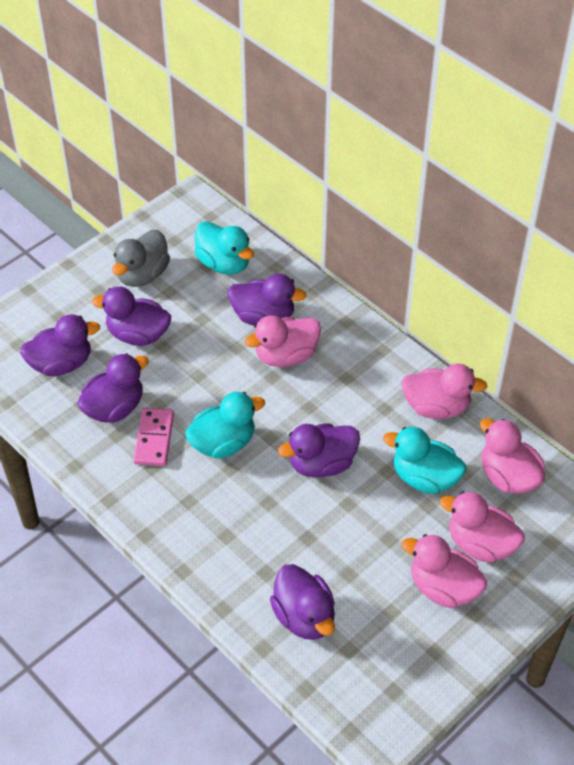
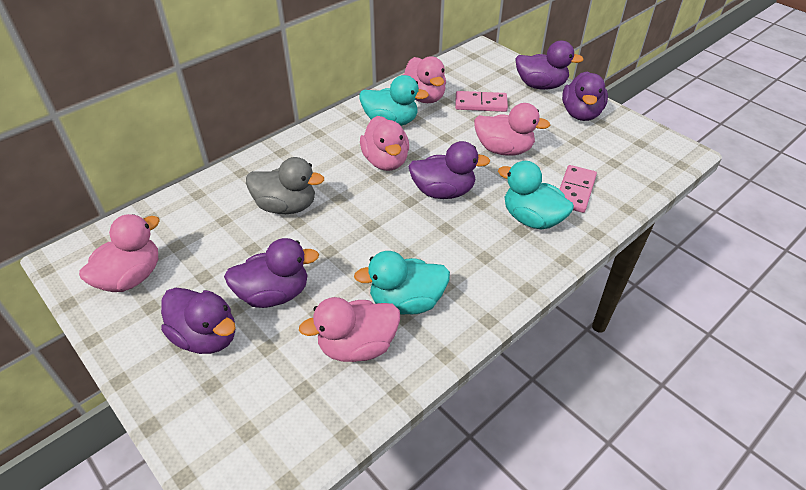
pink domino: 1 -> 2
purple duck: 6 -> 5

